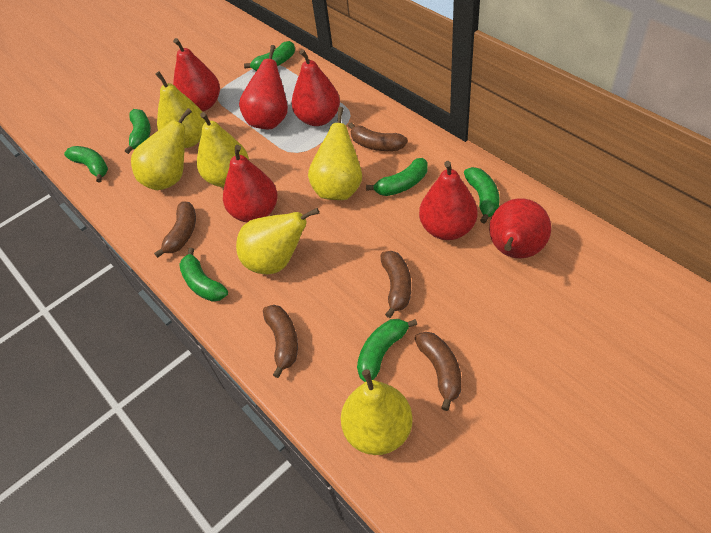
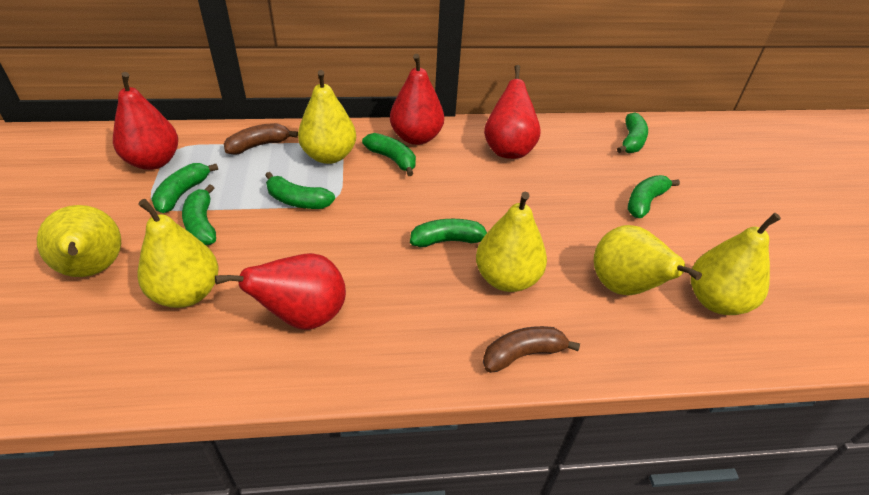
brown banana: 5 -> 2
red pear: 6 -> 4

